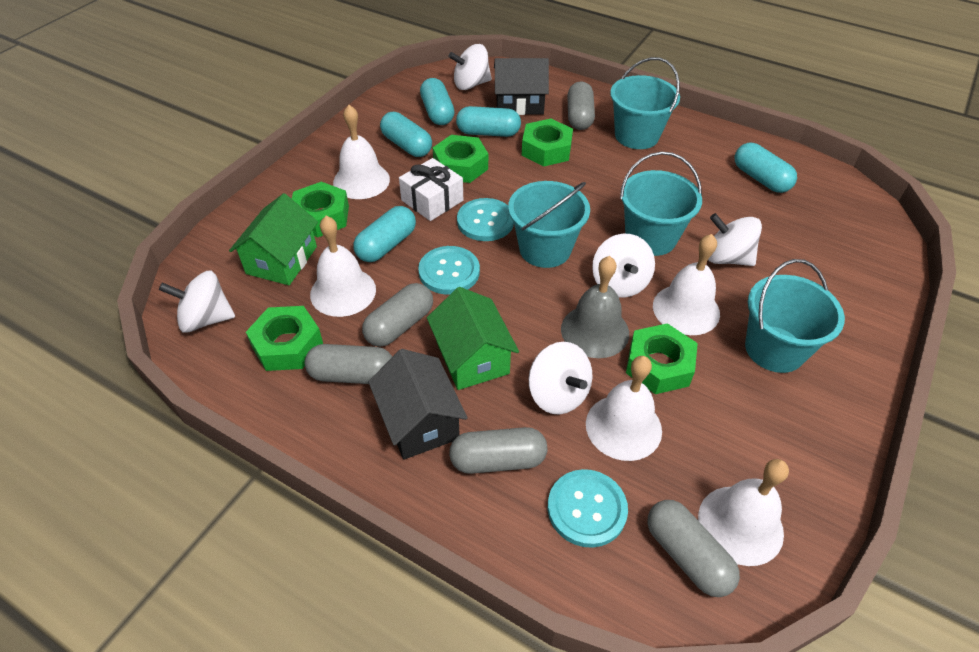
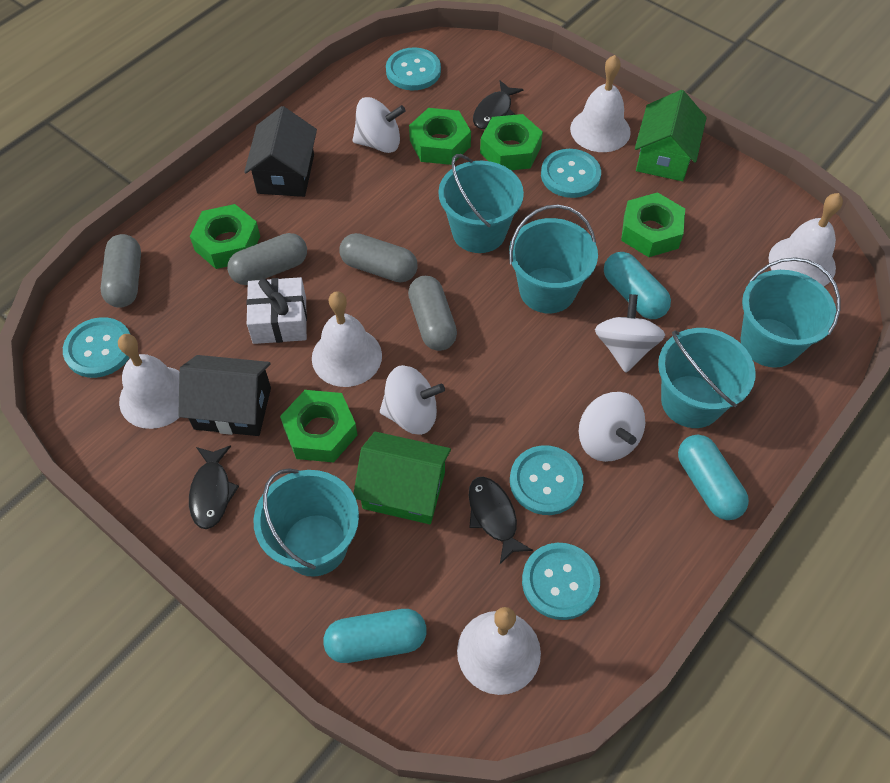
black fish: 0 -> 3
grey bell: 1 -> 0
grey capsule: 5 -> 4
turquoise bucket: 4 -> 5
turquoise button: 3 -> 5
turquoise capsule: 5 -> 3
white spinning top: 5 -> 4

